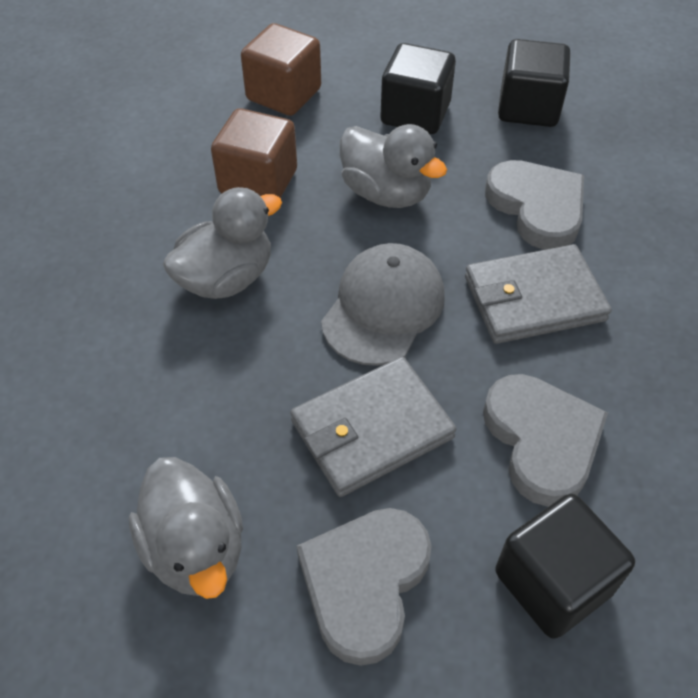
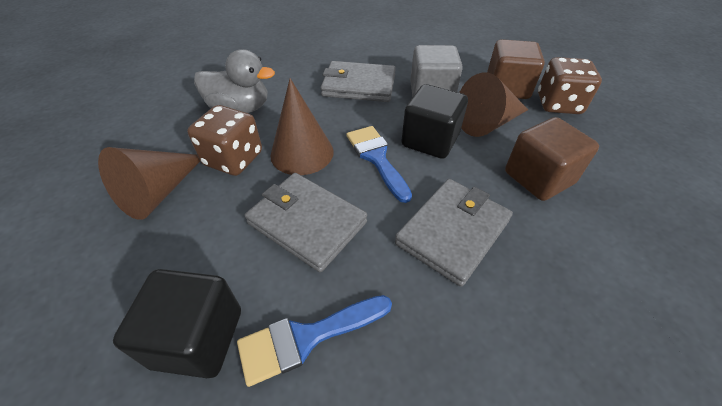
black cube: 3 -> 2
blue brush: 0 -> 2
brown cone: 0 -> 3
brown dice: 0 -> 2
grey cap: 1 -> 0
grey cube: 0 -> 1
grey duck: 3 -> 1
grey heart: 3 -> 0
grey wallet: 2 -> 3

